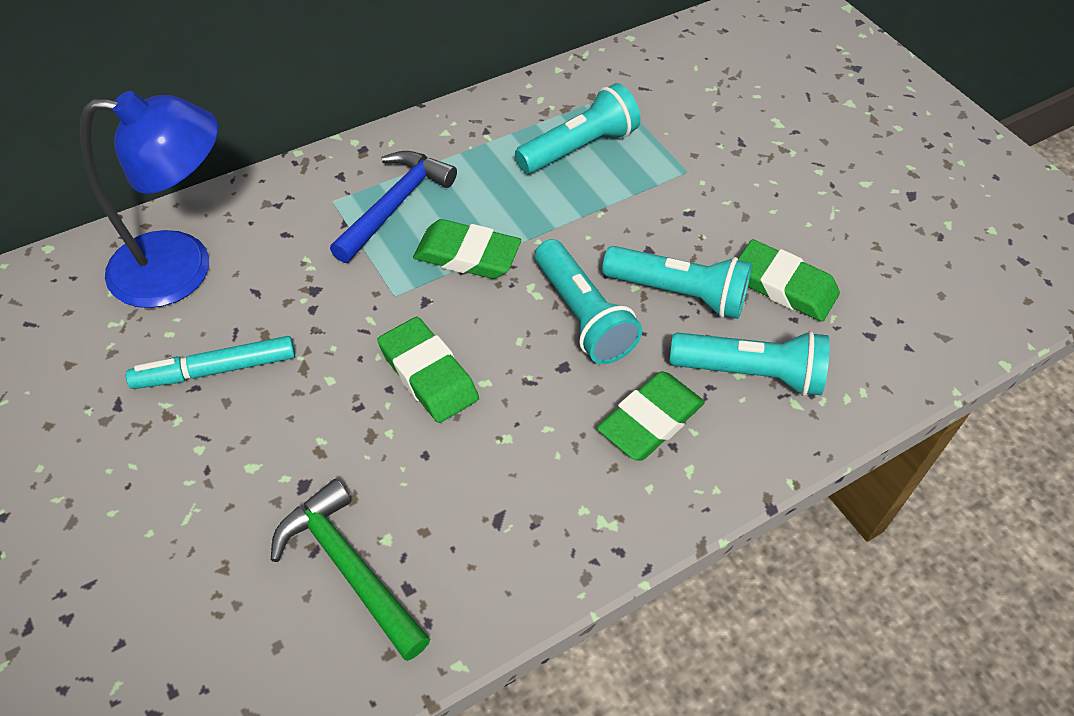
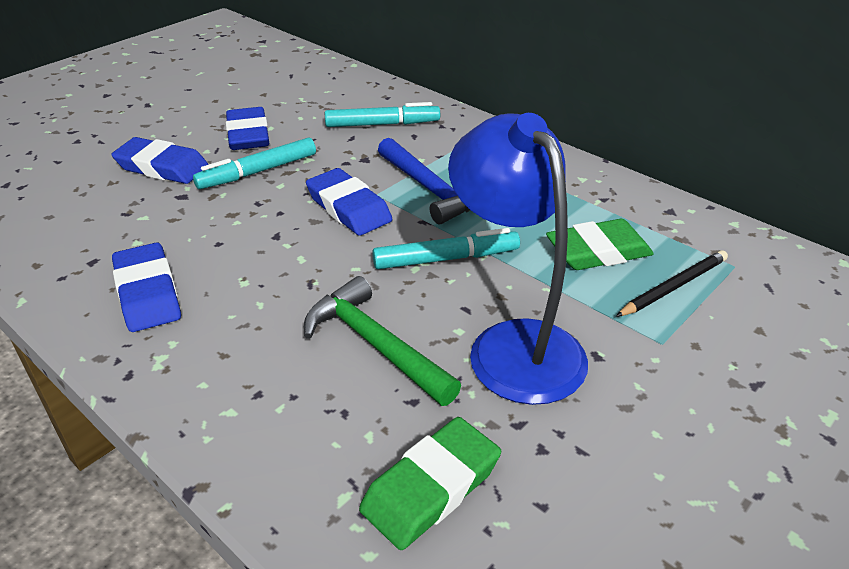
black pencil: 0 -> 1
blue eraser: 0 -> 4
green eraser: 4 -> 2
turquoise flashlight: 4 -> 0
turquoise marker: 1 -> 3

